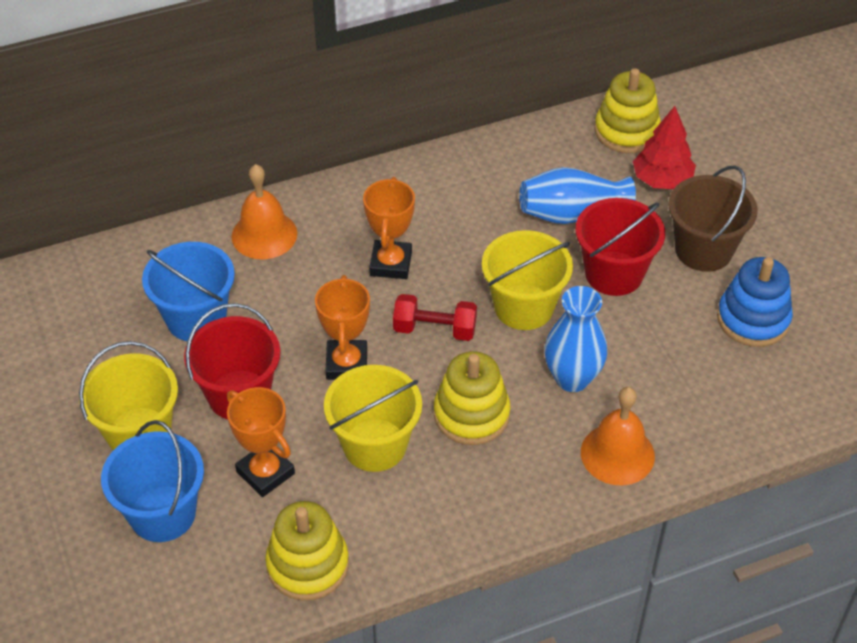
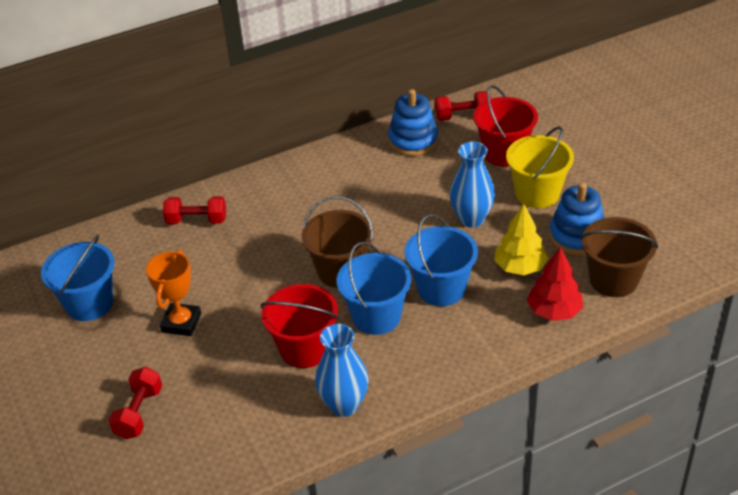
blue bucket: 2 -> 3
blue stacking toy: 1 -> 2
brown bucket: 1 -> 2
orange bell: 2 -> 0
orange trophy: 3 -> 1
red dumbbell: 1 -> 3
yellow bucket: 3 -> 1
yellow stacking toy: 3 -> 0
yellow tree: 0 -> 1

